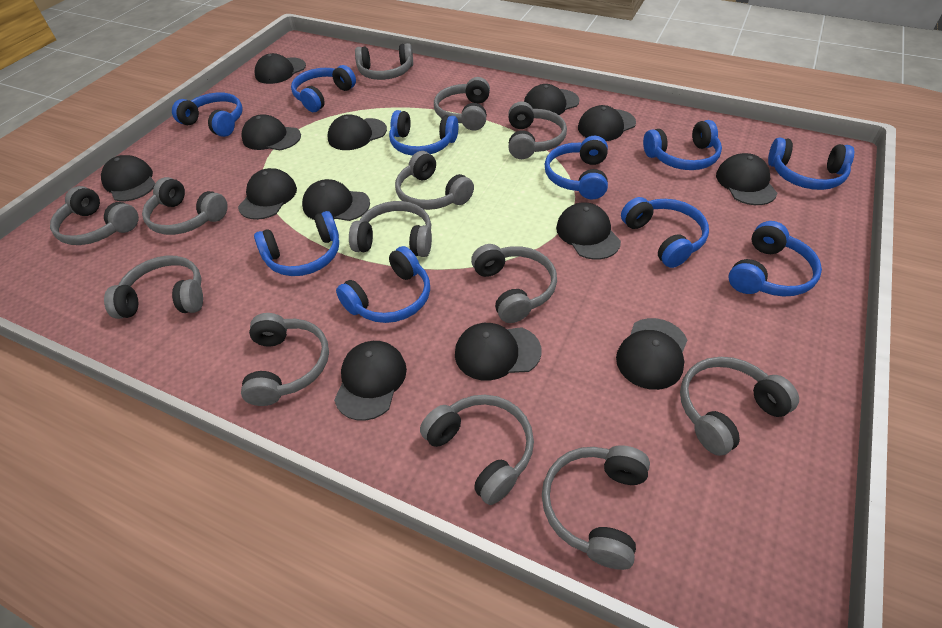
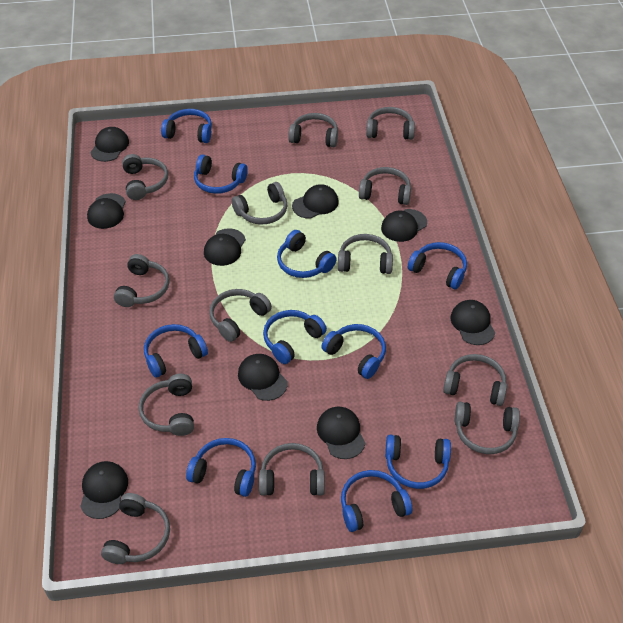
black cap: 13 -> 9

